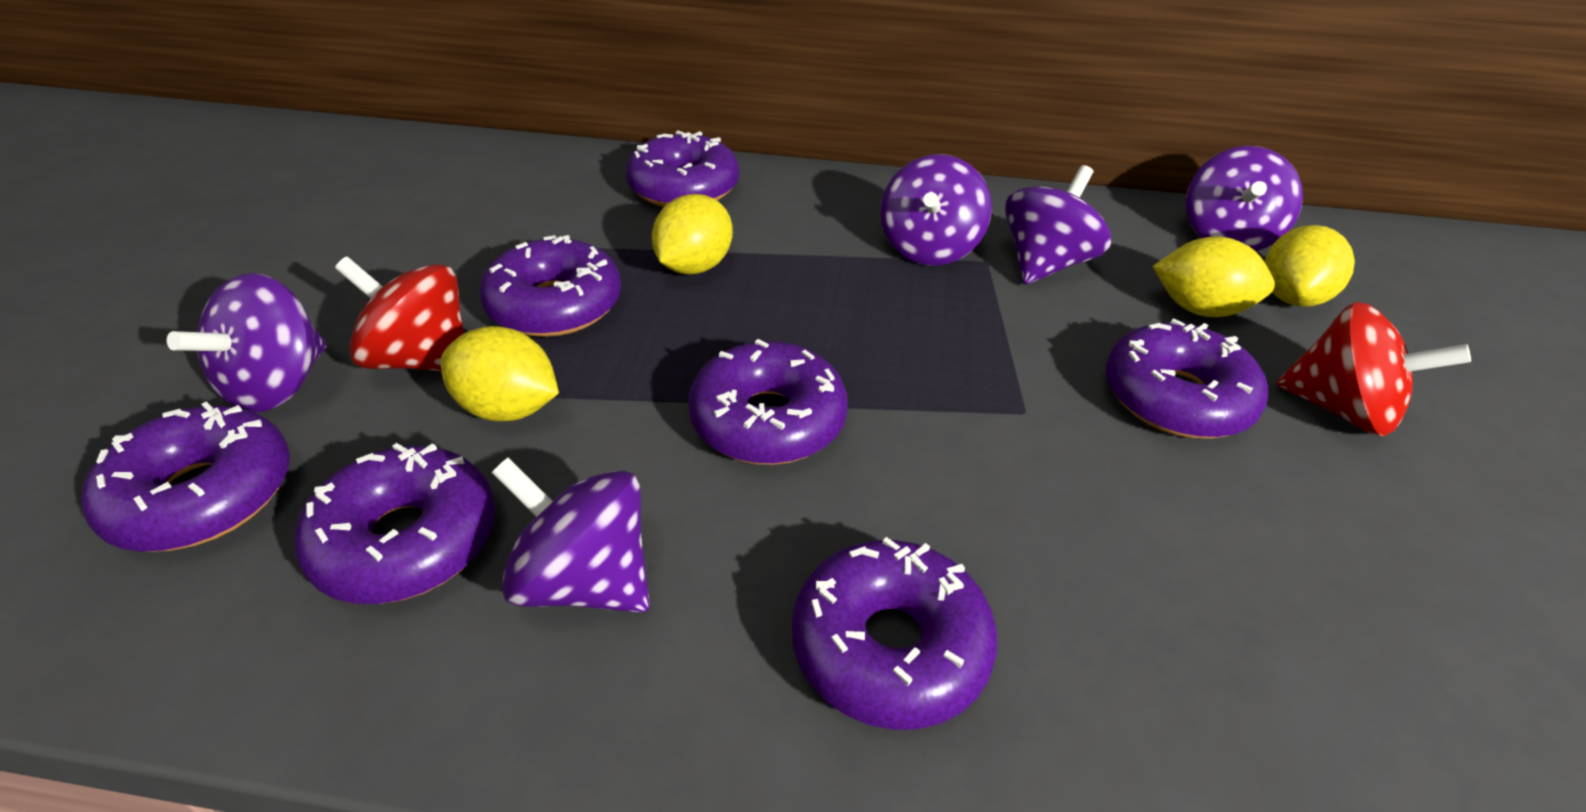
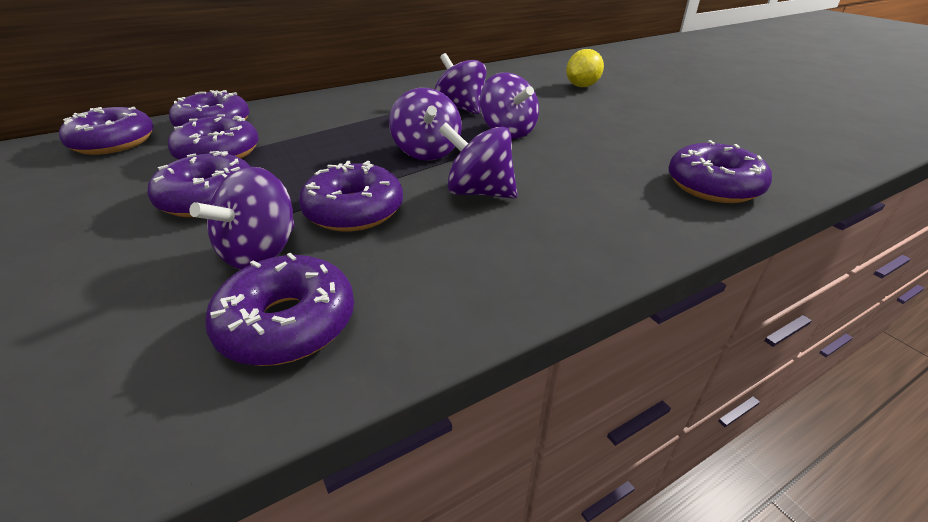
red spinning top: 2 -> 0
yellow lemon: 4 -> 1

